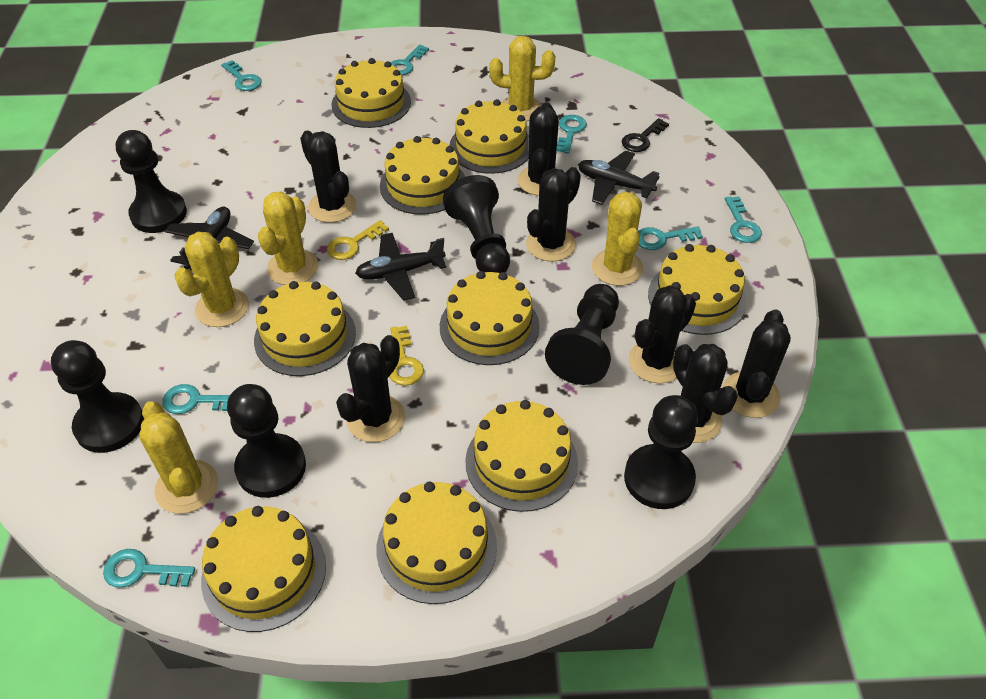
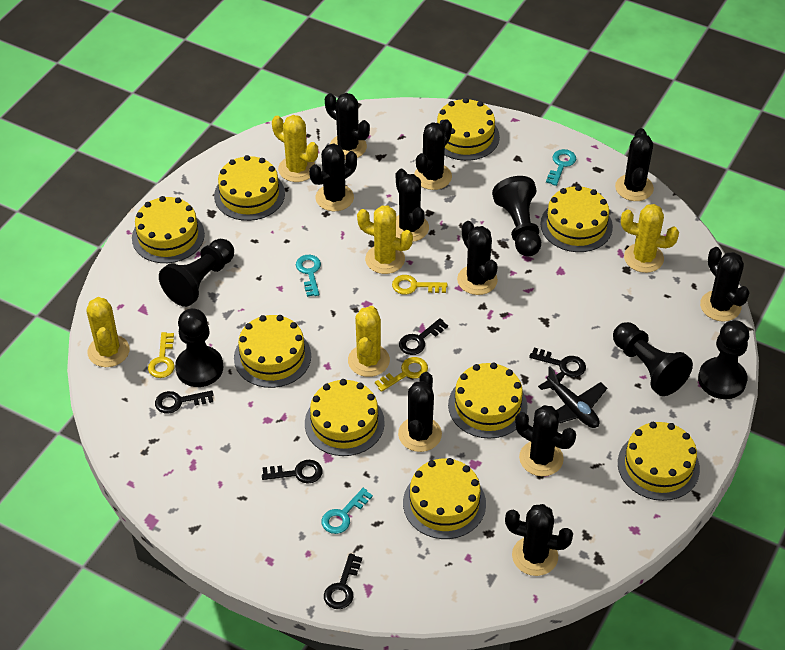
black cactus: 7 -> 10
black key: 1 -> 5
black pawn: 6 -> 5
black plane: 3 -> 1
turquoise key: 7 -> 3
yellow key: 2 -> 3

